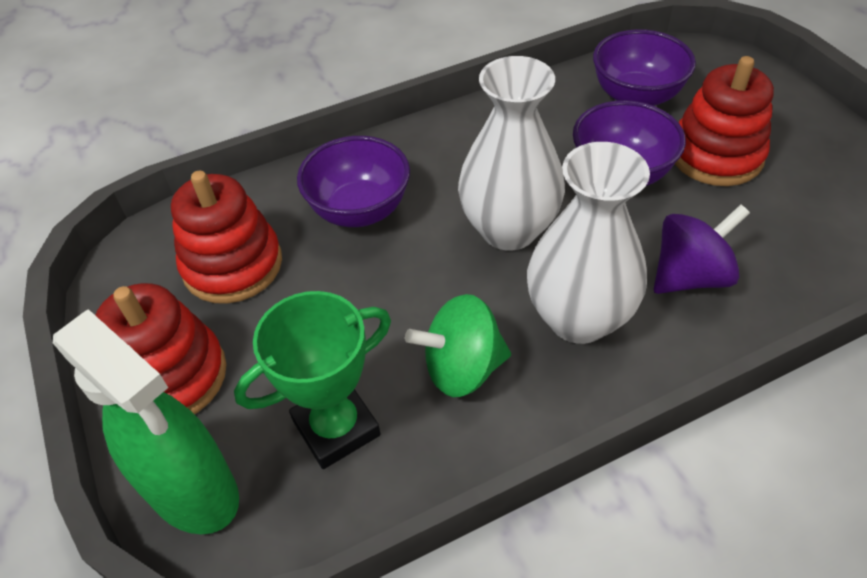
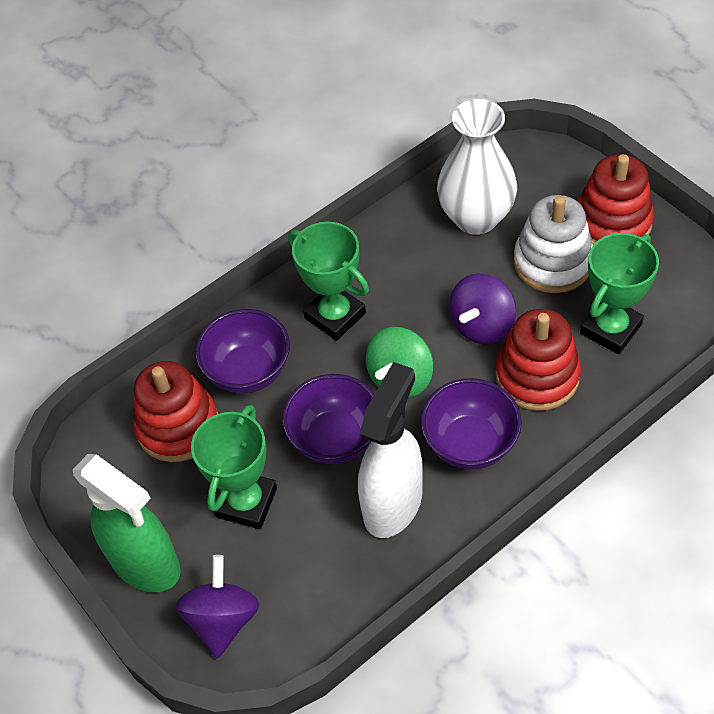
green trophy: 1 -> 3
purple spinning top: 1 -> 2
white spray bottle: 0 -> 1
white stacking toy: 0 -> 1
white vase: 2 -> 1

